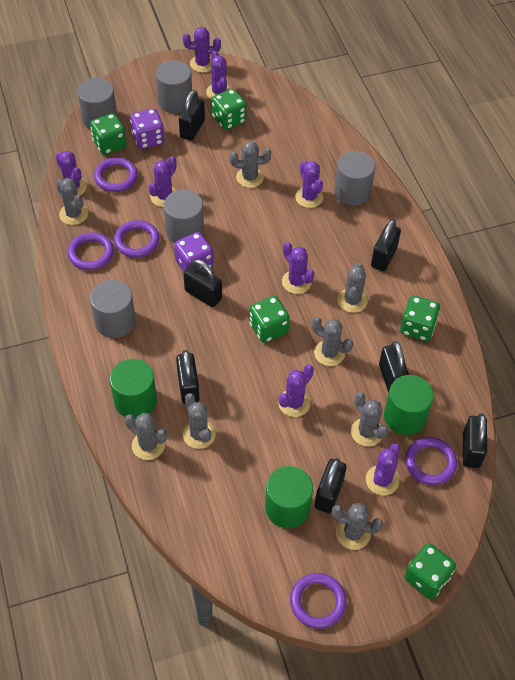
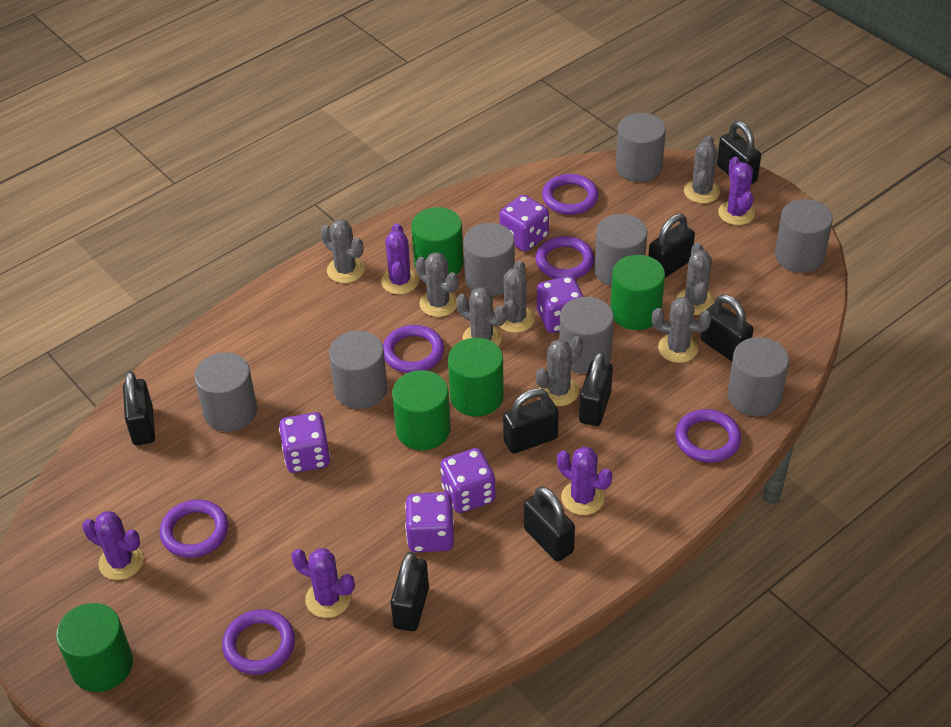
black padlock: 7 -> 8
green cylinder: 3 -> 5
green dice: 5 -> 0
grey cylinder: 5 -> 8
purple cactus: 8 -> 5
purple dice: 2 -> 5
purple ring: 5 -> 6

